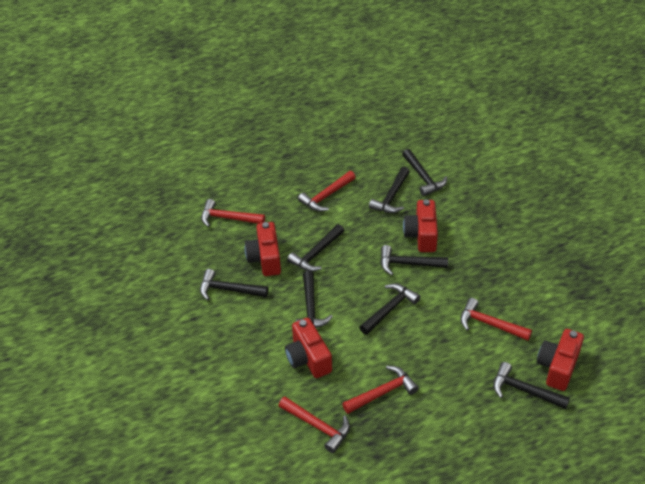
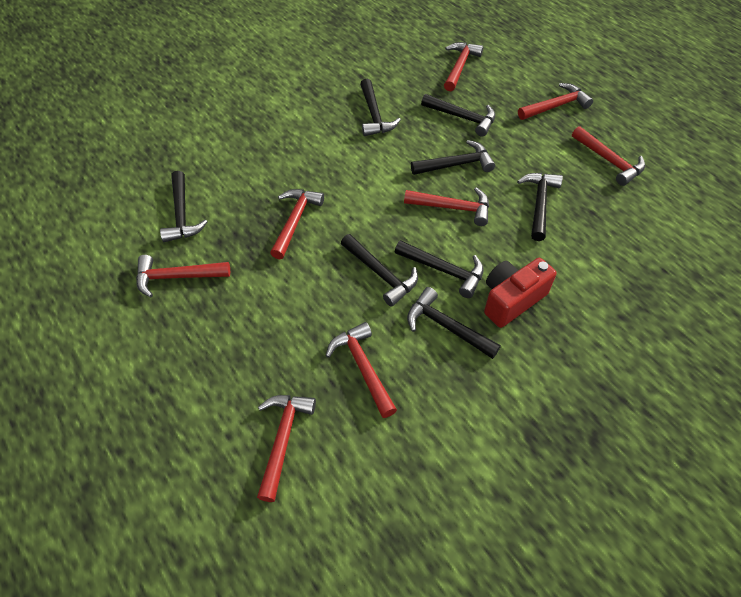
red camera: 4 -> 1
red hammer: 5 -> 8

